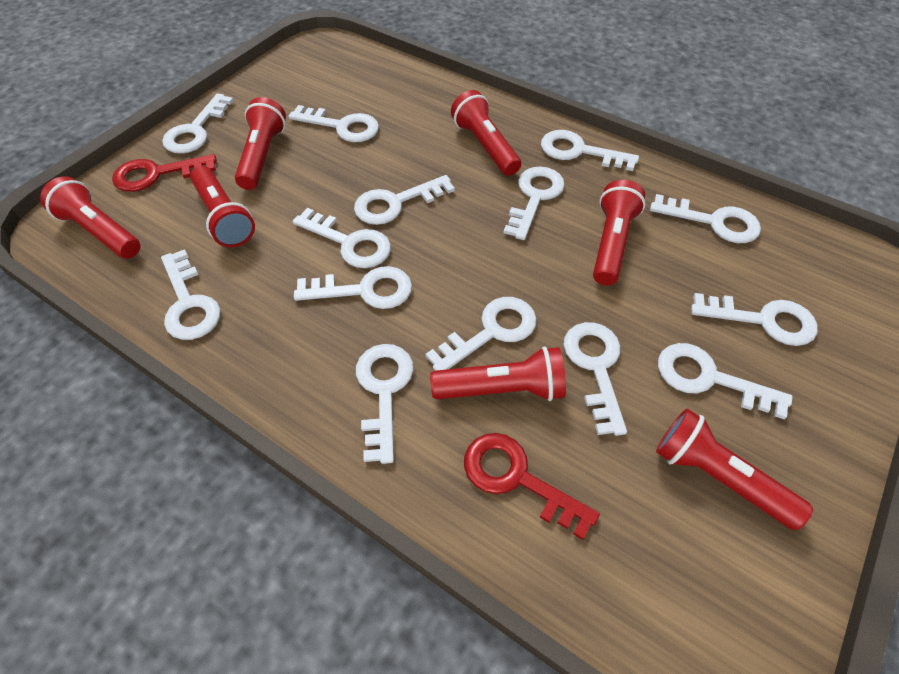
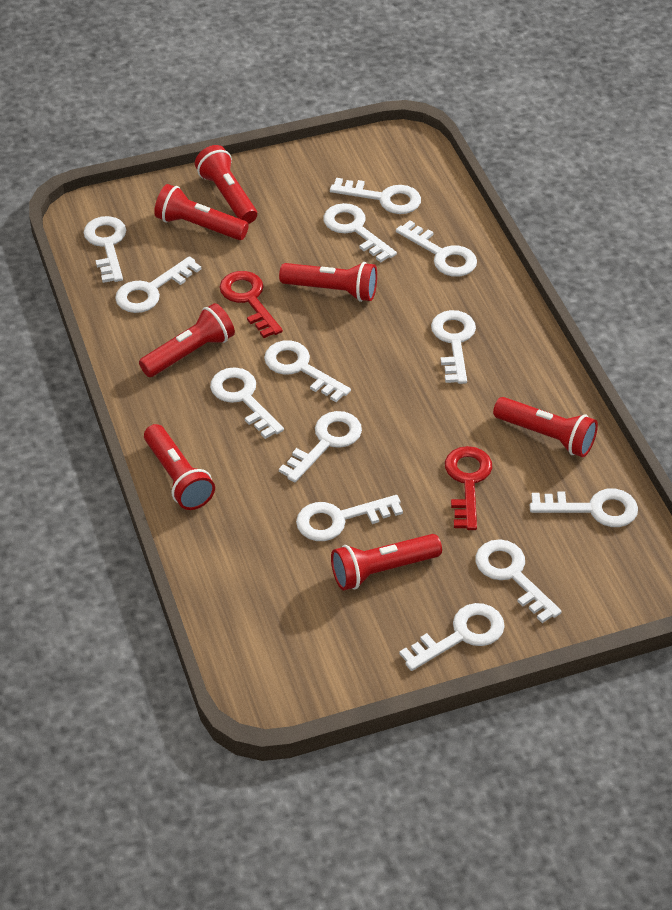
white key: 14 -> 13

